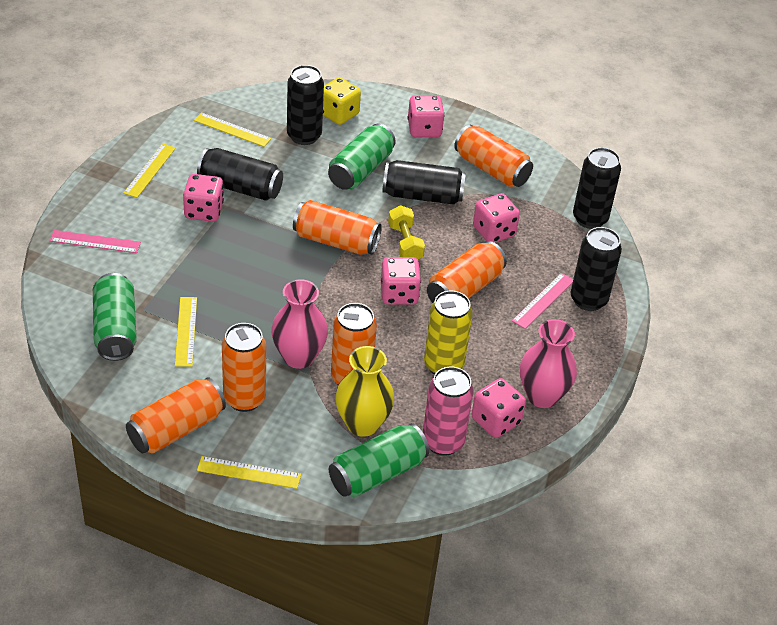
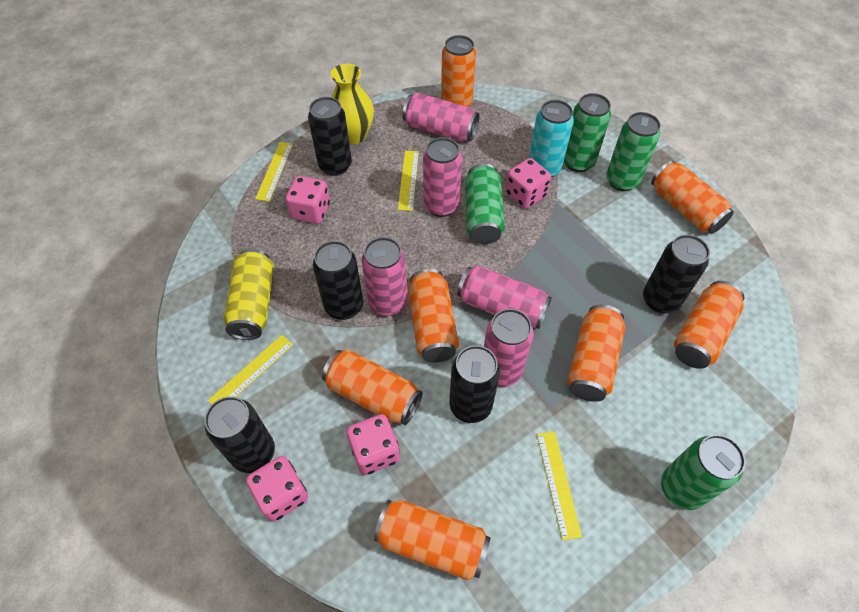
green can: 3 -> 4
orange can: 6 -> 7
pink can: 1 -> 5
pink dice: 5 -> 4
pink ruler: 2 -> 0
pink vase: 2 -> 0
turquoise can: 0 -> 1
yellow dice: 1 -> 0
yellow dumbbell: 1 -> 0

